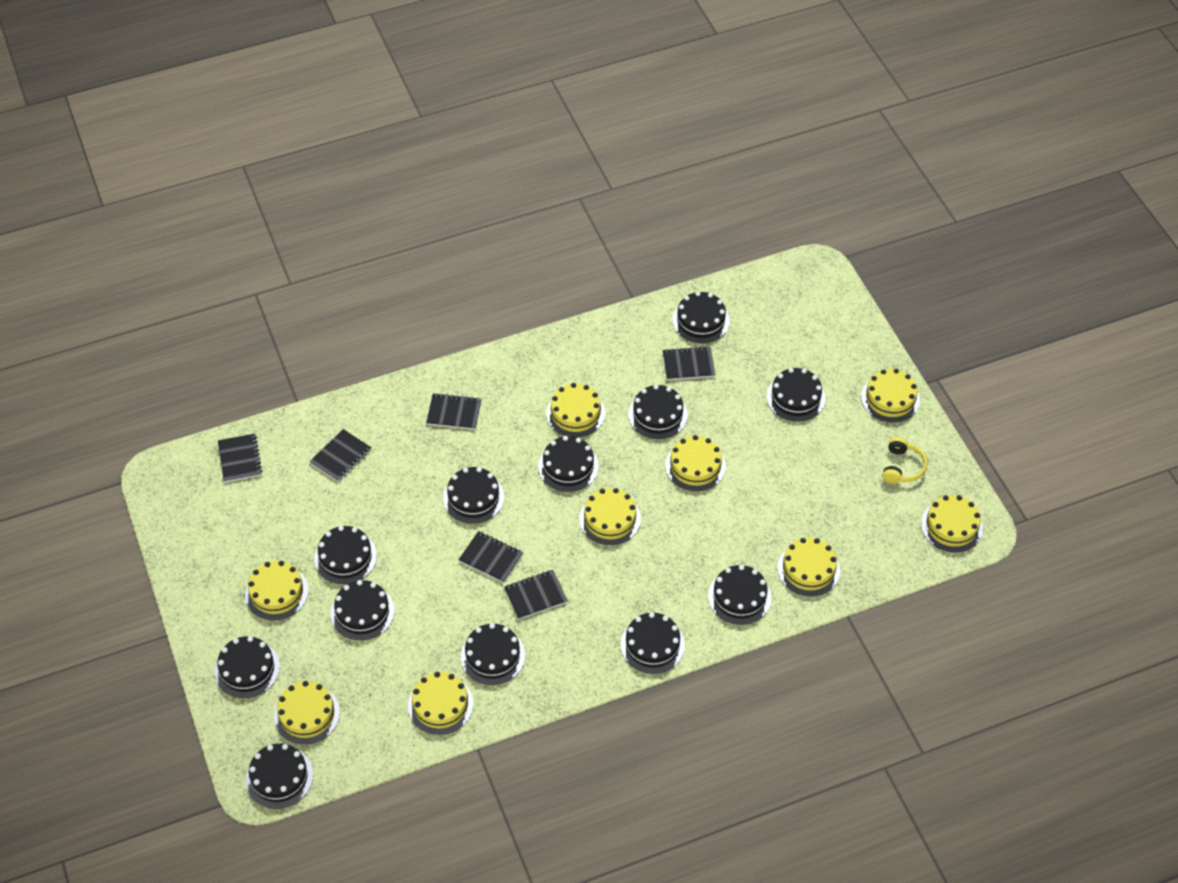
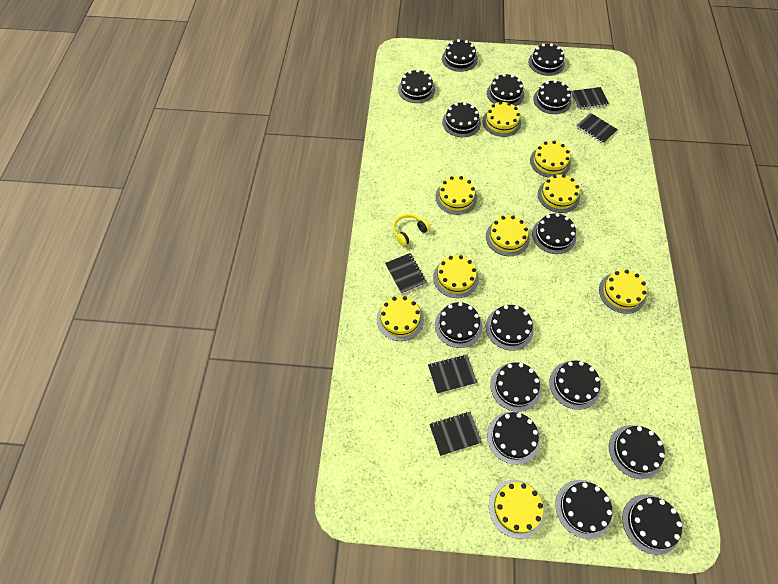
black cake: 12 -> 15
black notebook: 6 -> 5

